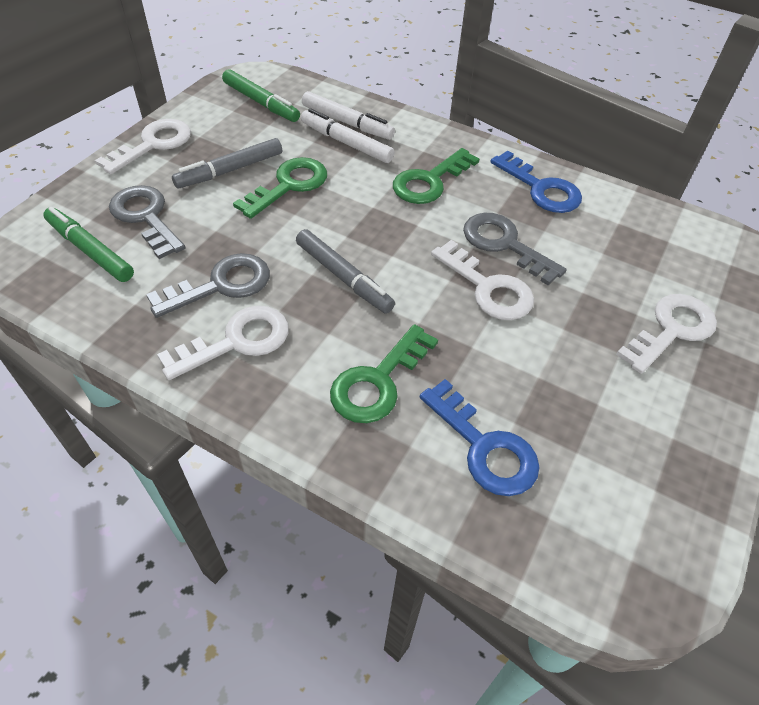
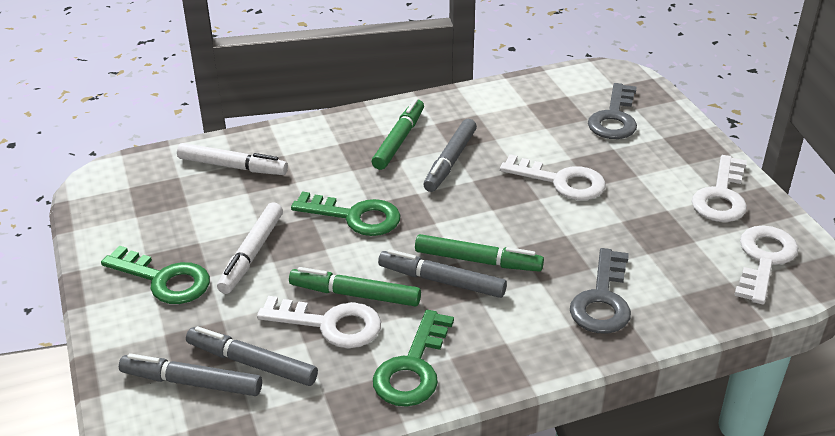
blue key: 2 -> 0
green marker: 2 -> 3
grey key: 3 -> 2
grey marker: 2 -> 4

